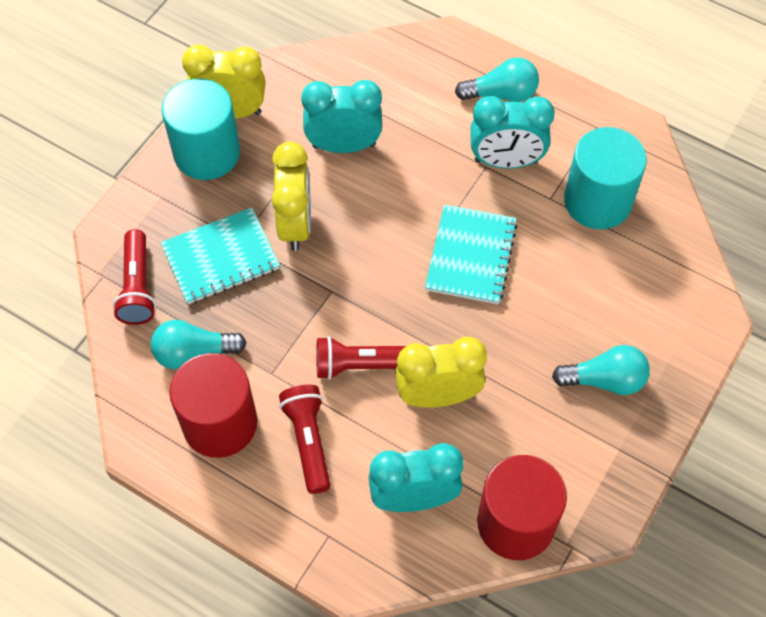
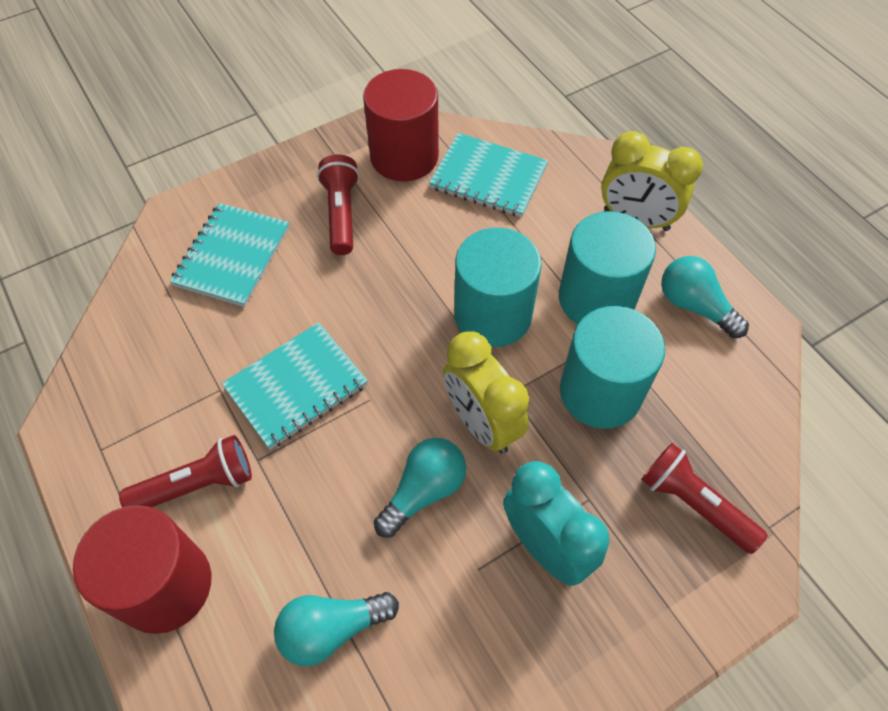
turquoise clock: 3 -> 1
turquoise cylinder: 2 -> 3
turquoise notebook: 2 -> 3
yellow clock: 3 -> 2

